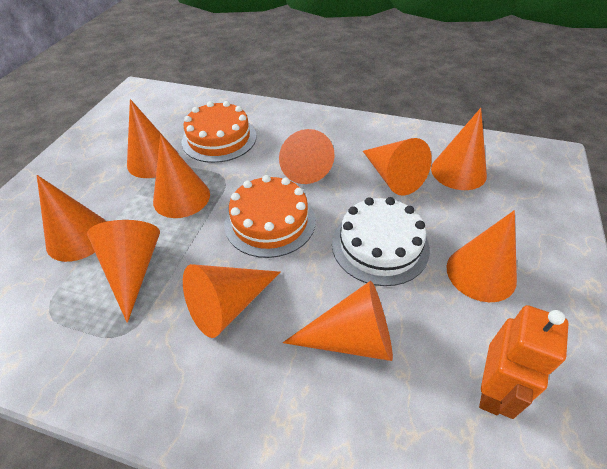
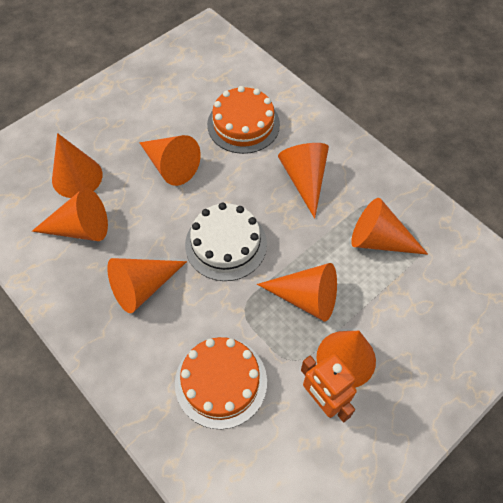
orange cone: 10 -> 8

